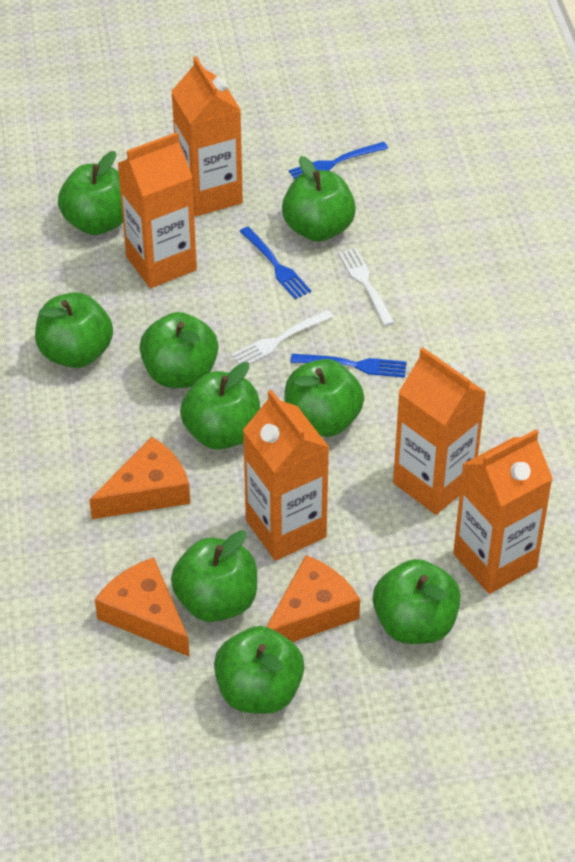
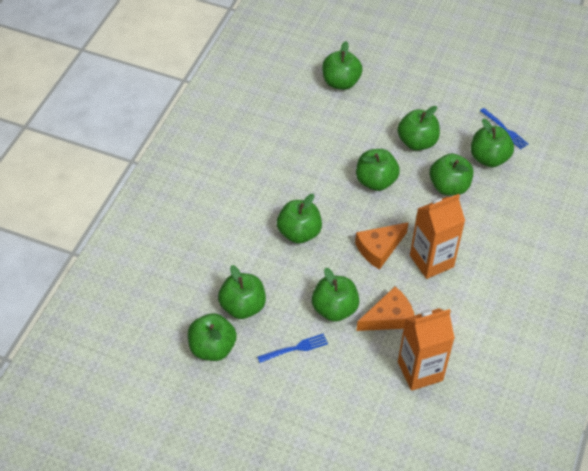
blue fork: 3 -> 2
orange carton: 5 -> 2
orange cheese: 3 -> 2
white fork: 2 -> 0

